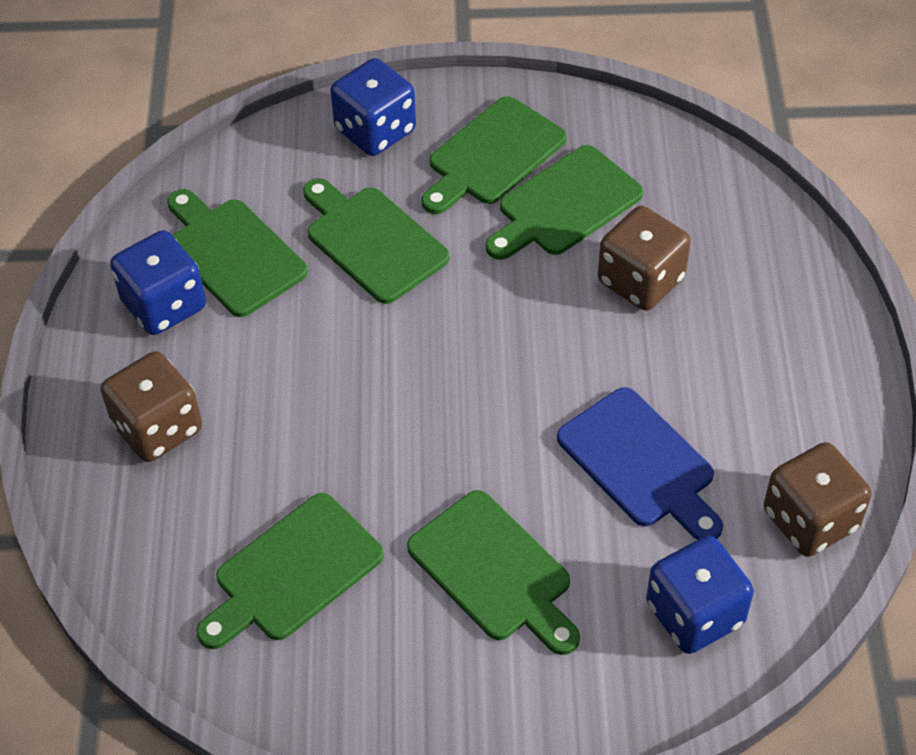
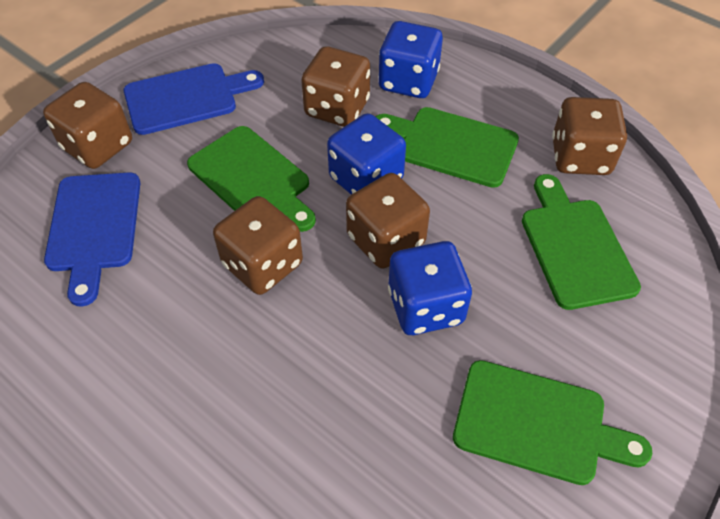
blue cutting board: 1 -> 2
brown dice: 3 -> 5
green cutting board: 6 -> 4

